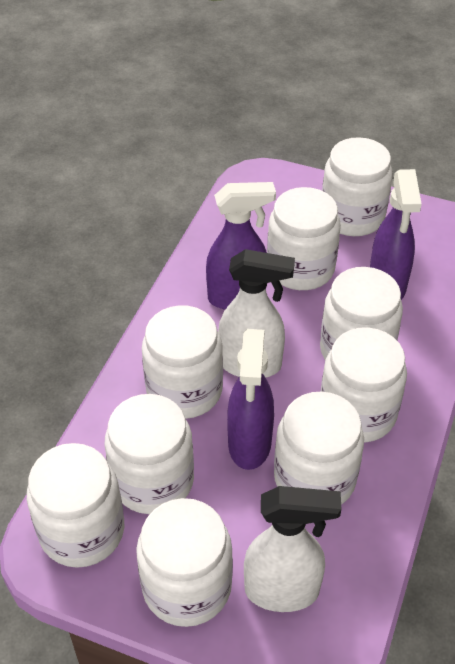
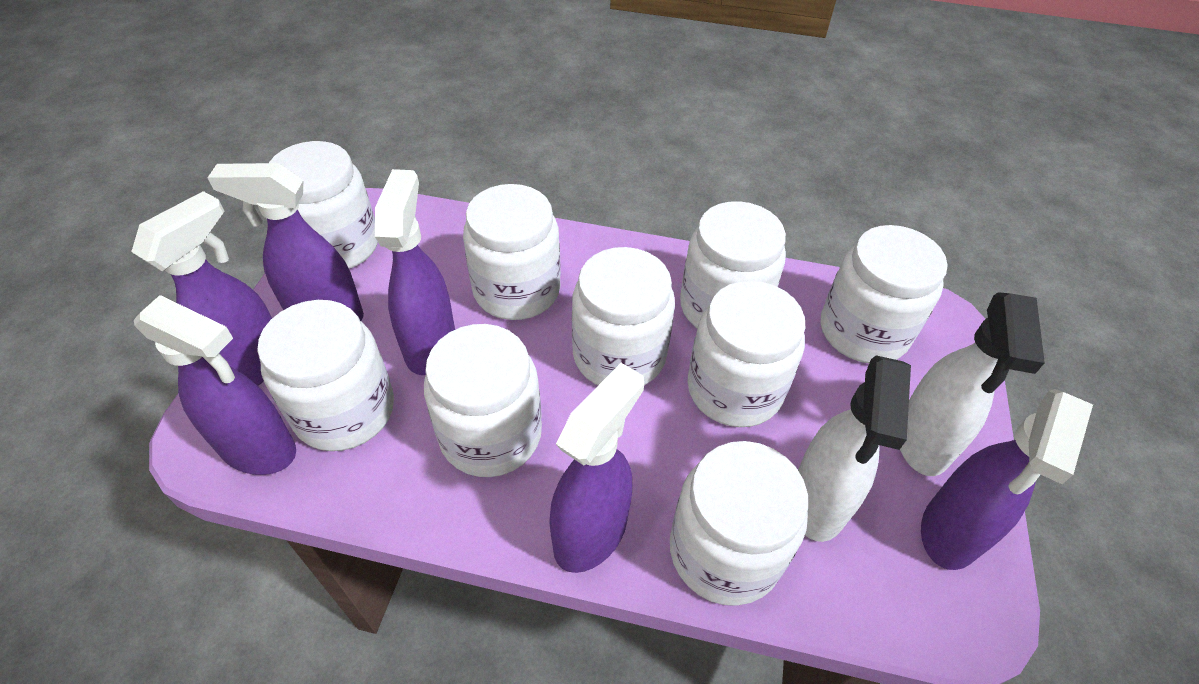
purple spray bottle: 3 -> 6

